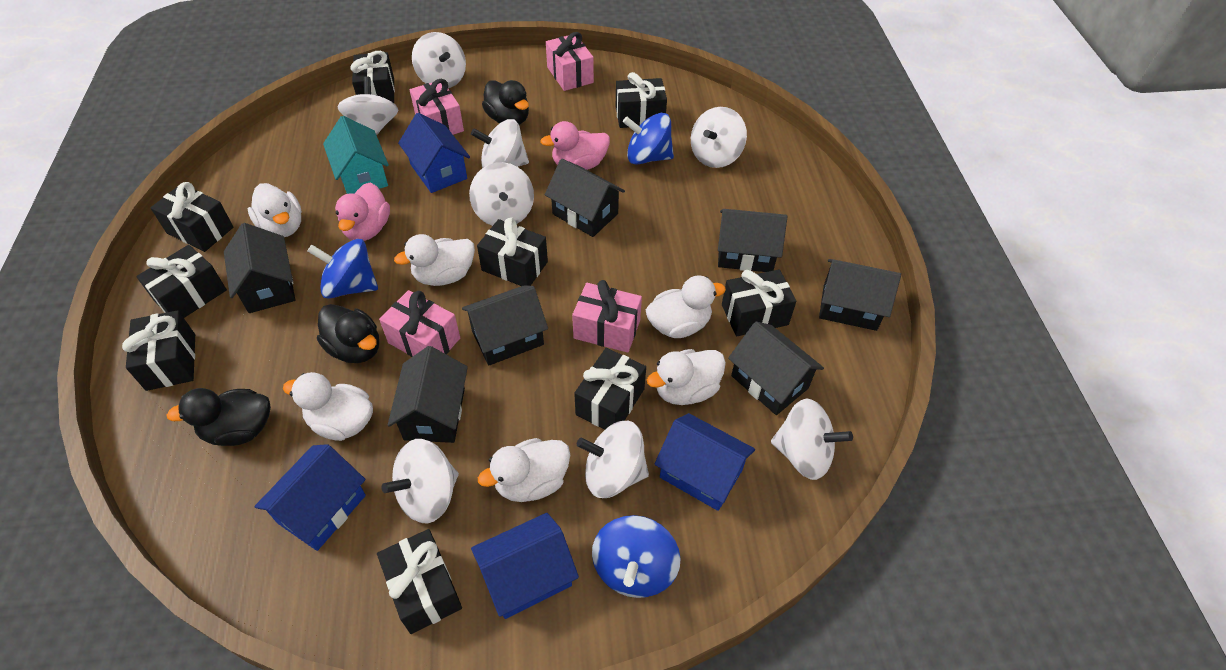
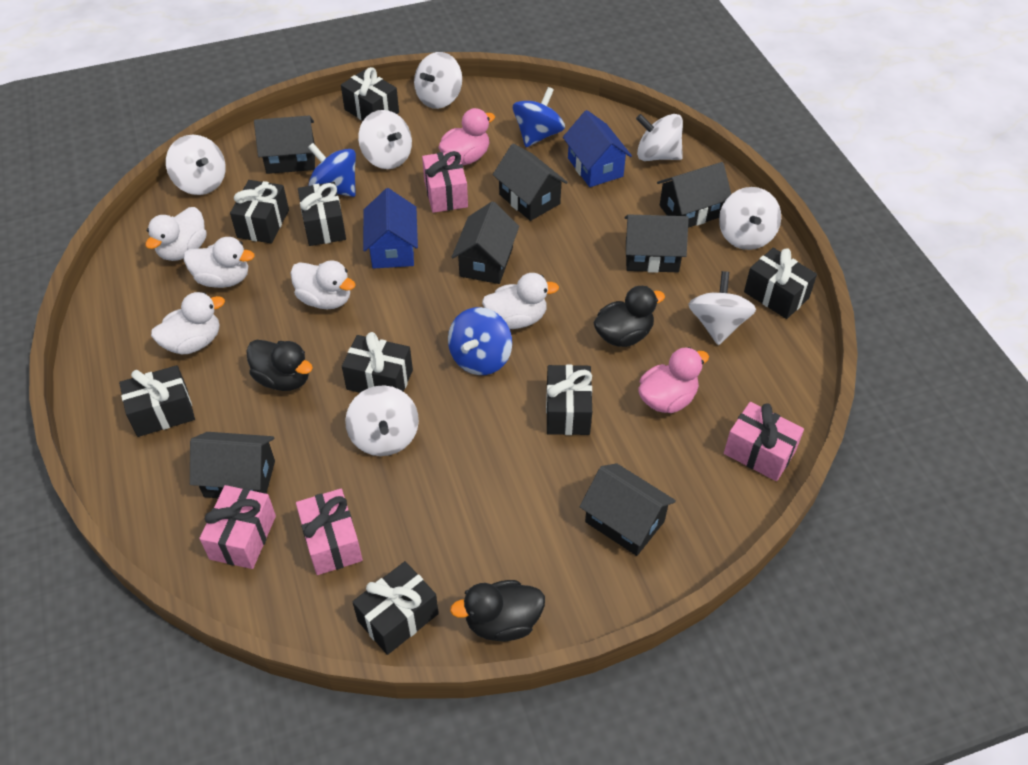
black gift: 9 -> 8
blue house: 4 -> 2
turquoise house: 1 -> 0
white duck: 6 -> 5
white spinning top: 8 -> 7

